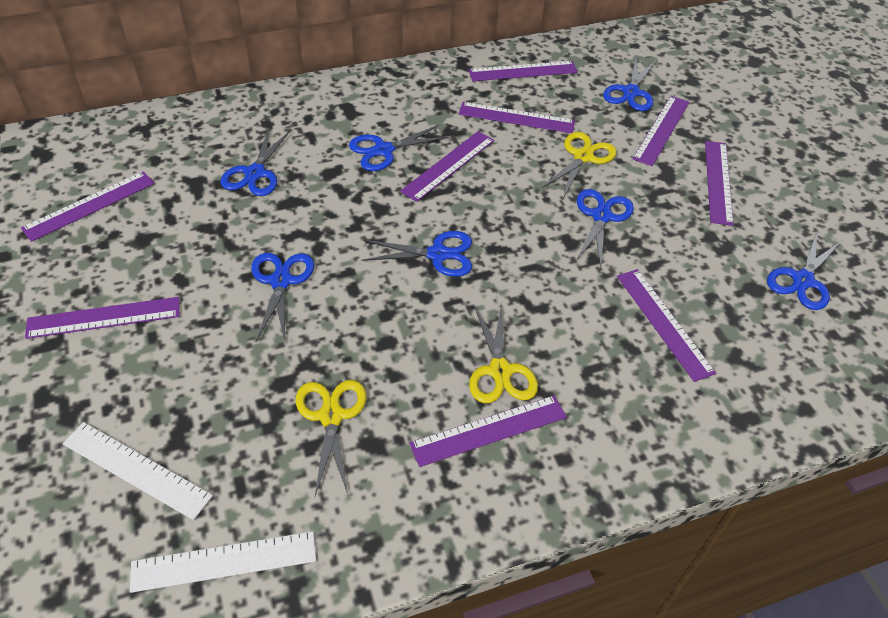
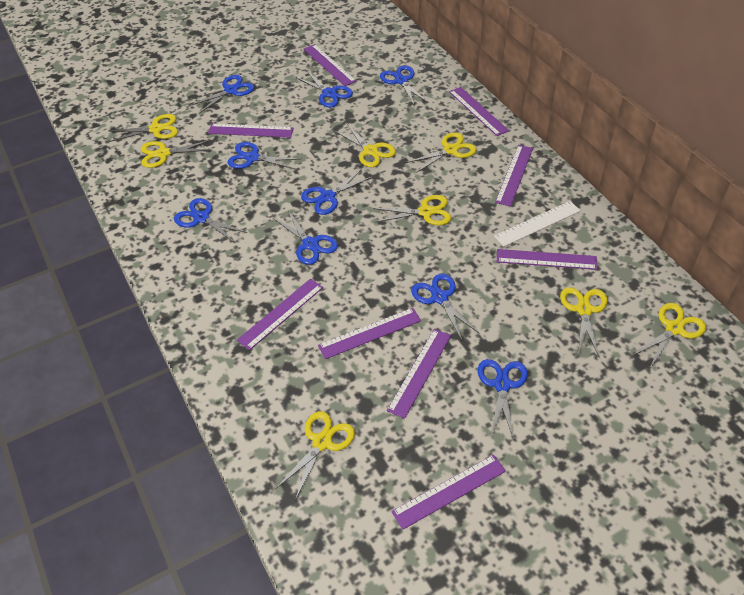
blue scissors: 7 -> 9
white ruler: 2 -> 1
yellow scissors: 3 -> 8

